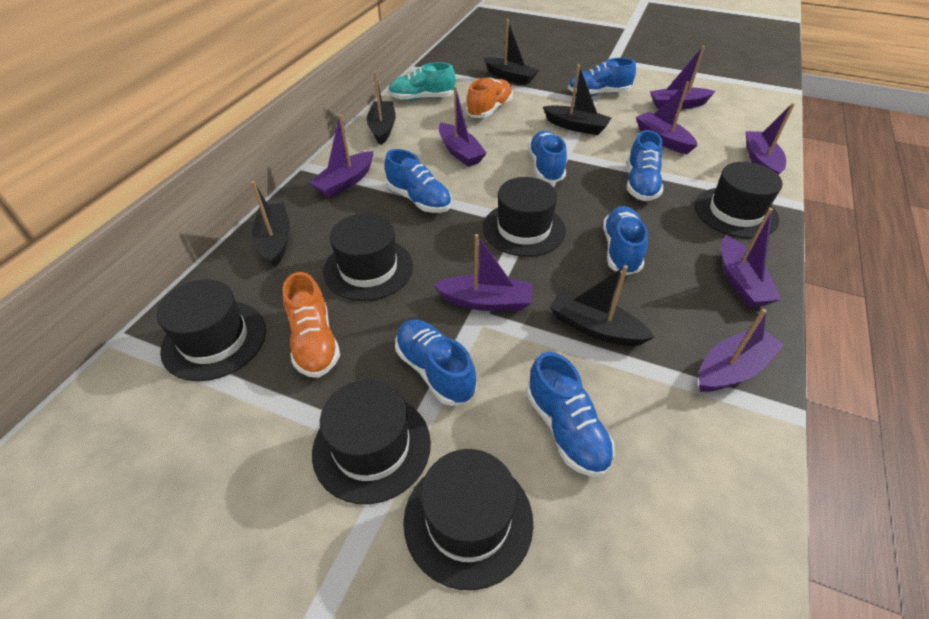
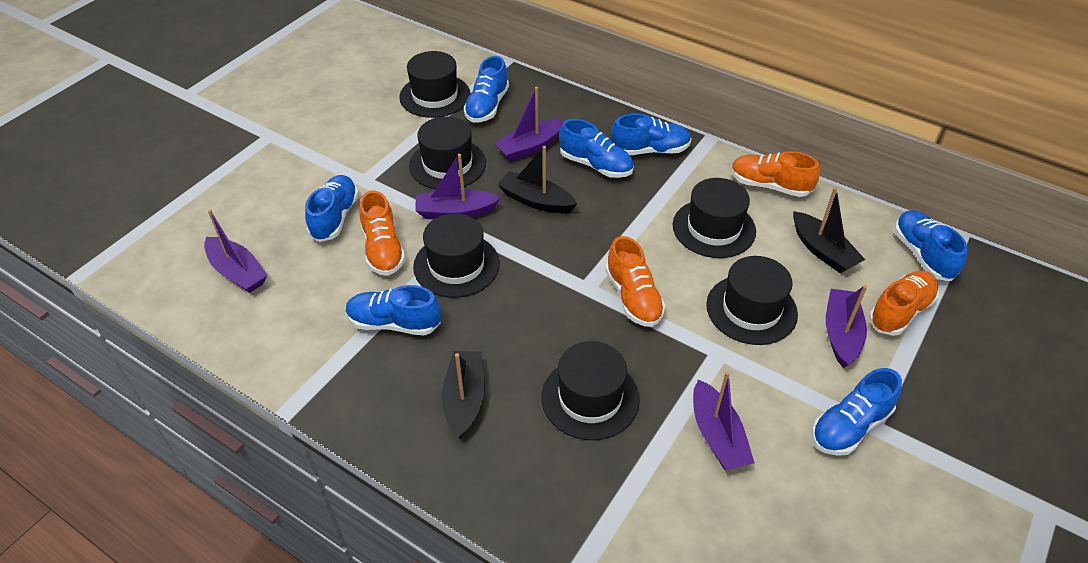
black boat: 5 -> 3
orange shoe: 2 -> 4
purple boat: 8 -> 5
turquoise shoe: 1 -> 0

